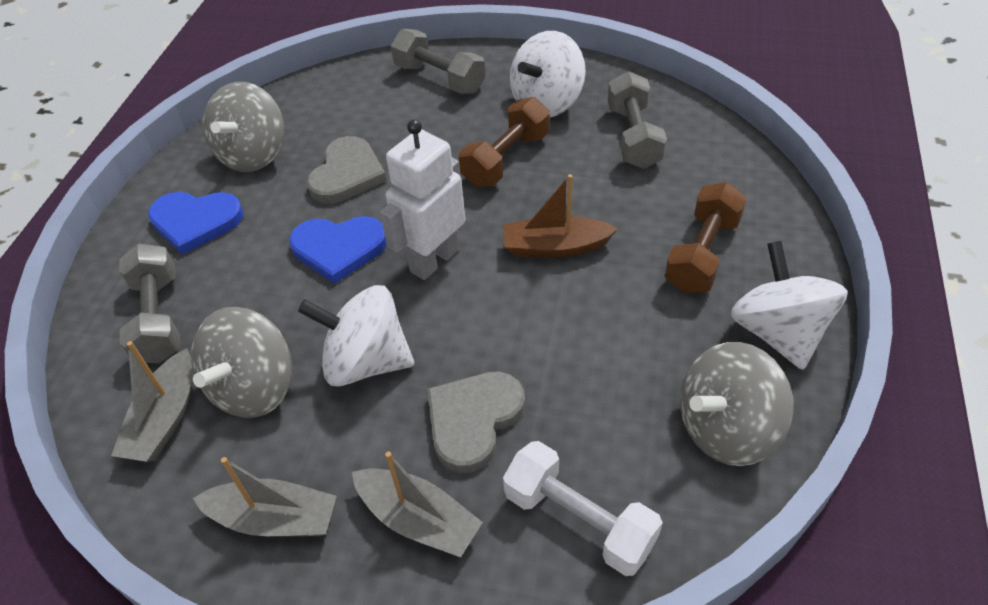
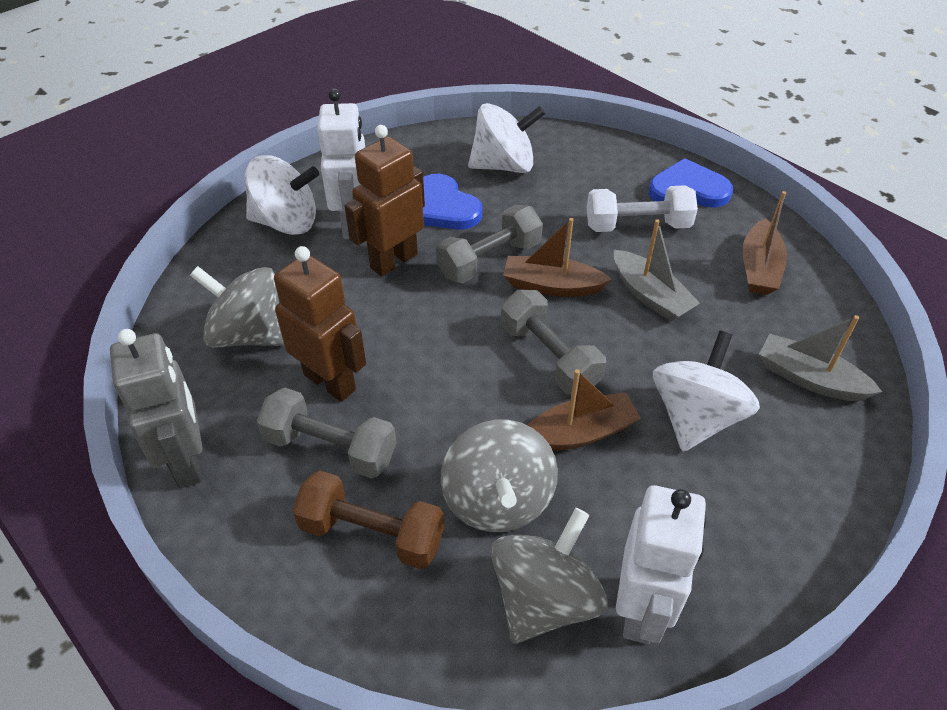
brown boat: 1 -> 3
brown dumbbell: 2 -> 1
brown robot: 0 -> 2
grey boat: 3 -> 2
grey heart: 2 -> 0
grey robot: 0 -> 1
white robot: 1 -> 2

